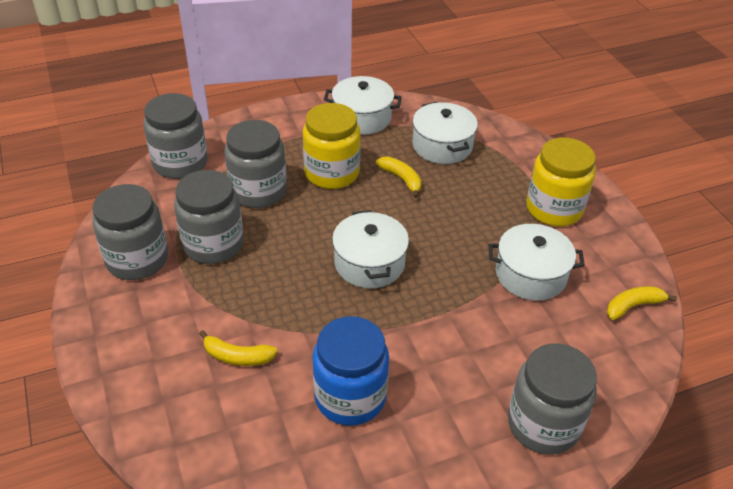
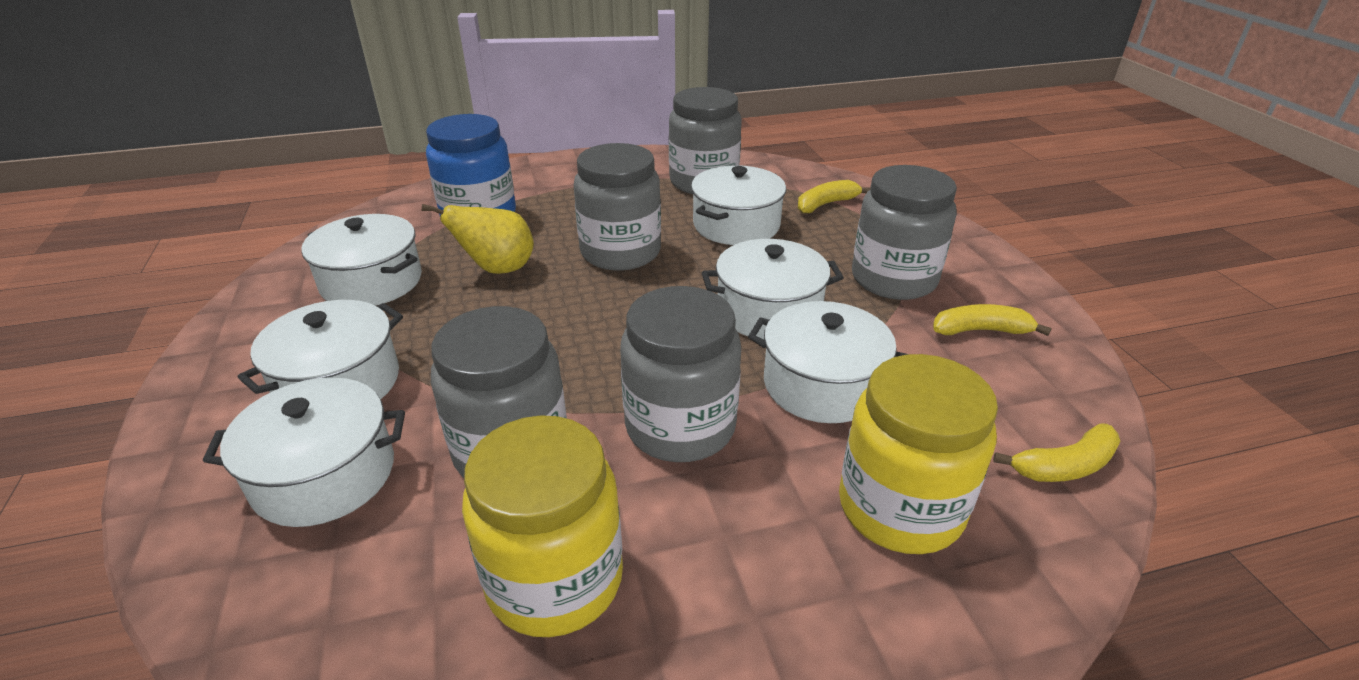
white pot: 4 -> 6
yellow pear: 0 -> 1

